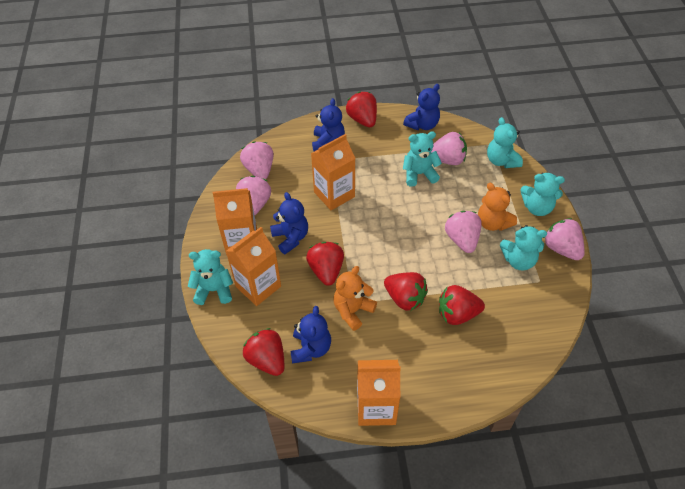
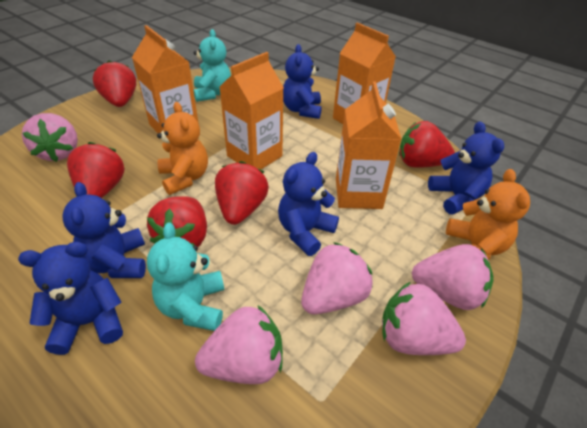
blue teddy bear: 4 -> 5
turquoise teddy bear: 5 -> 2

